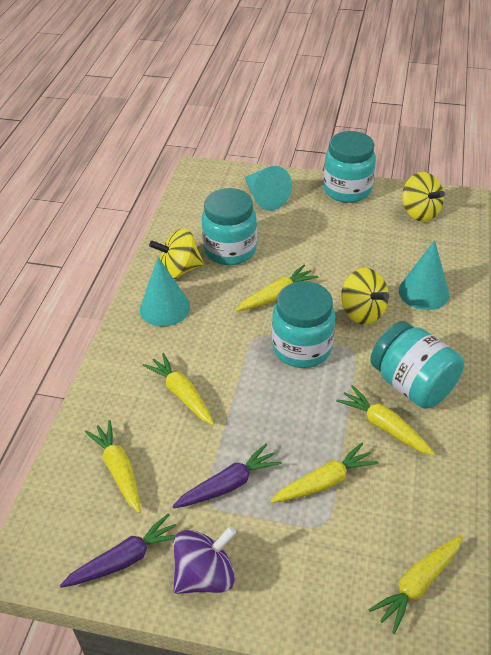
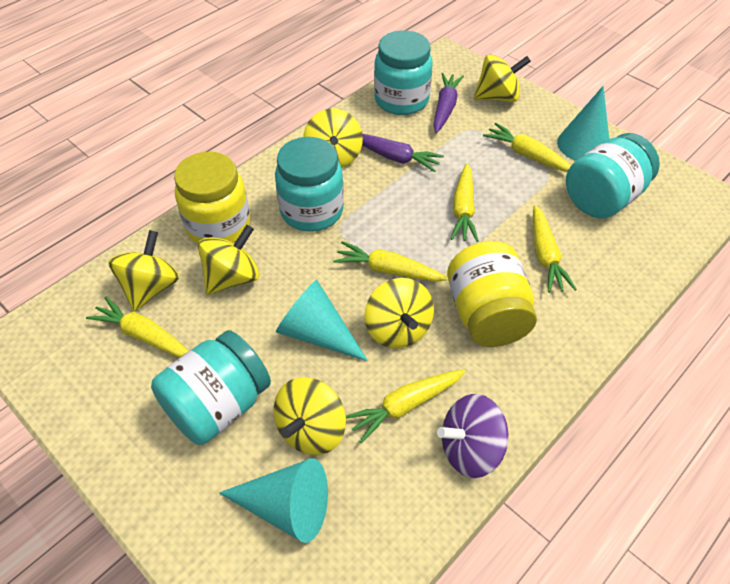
yellow jar: 0 -> 2
yellow spinning top: 3 -> 6

